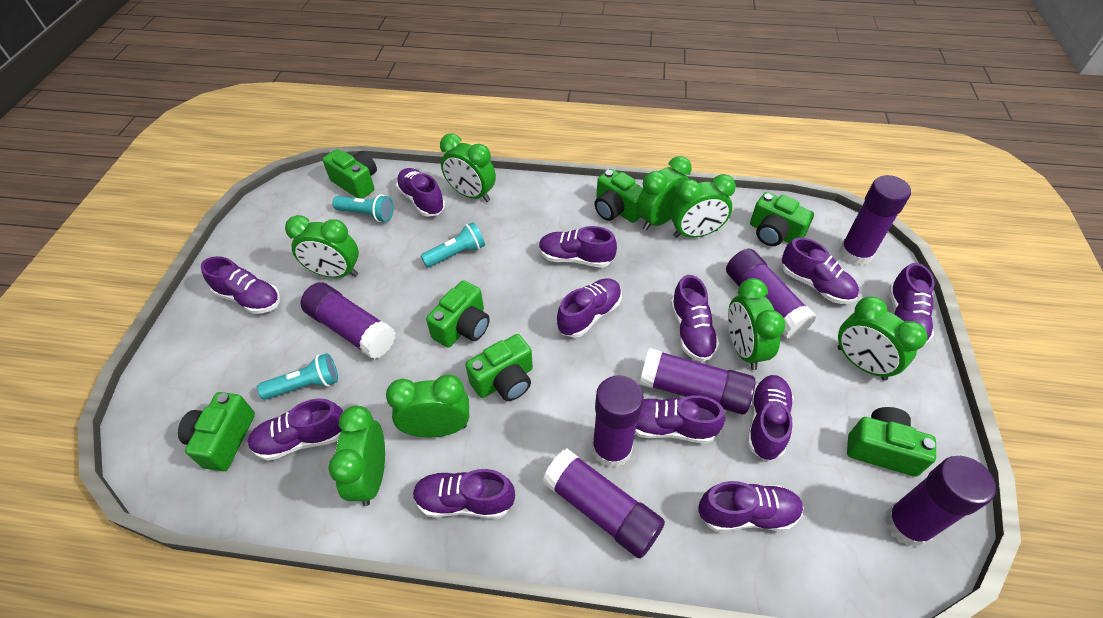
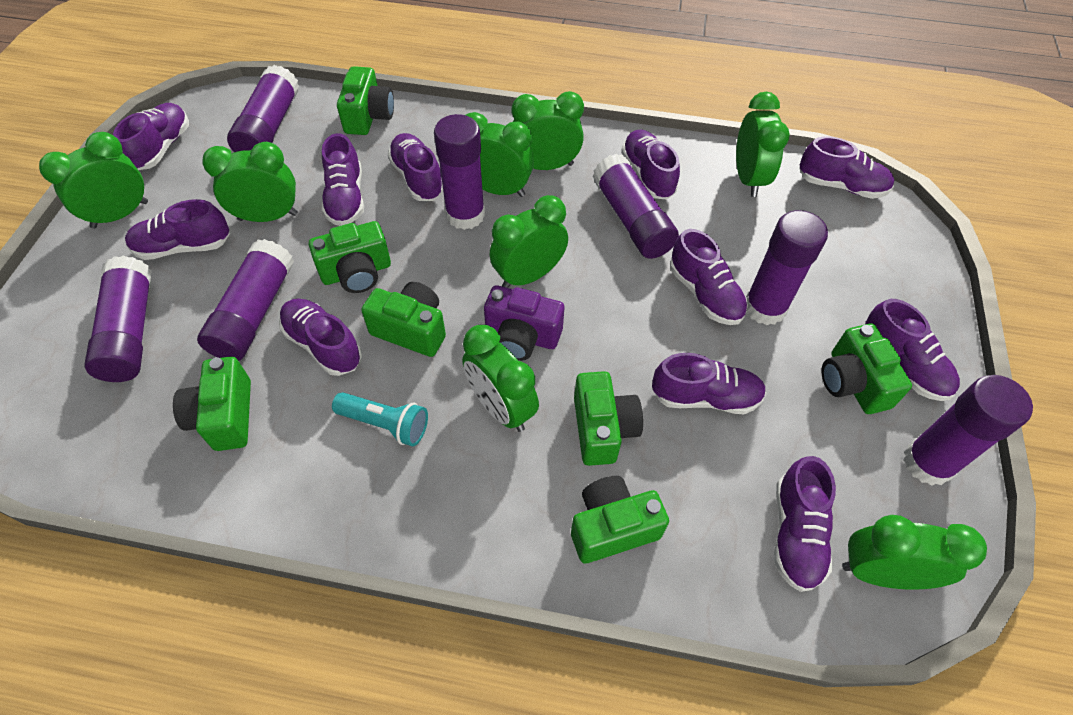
purple camera: 0 -> 1
purple shoe: 12 -> 11
turquoise flashlight: 3 -> 1

